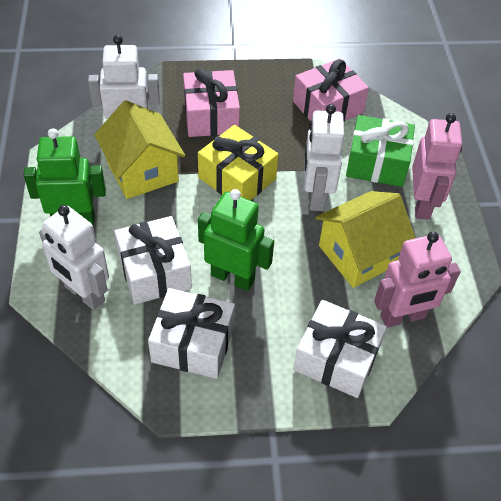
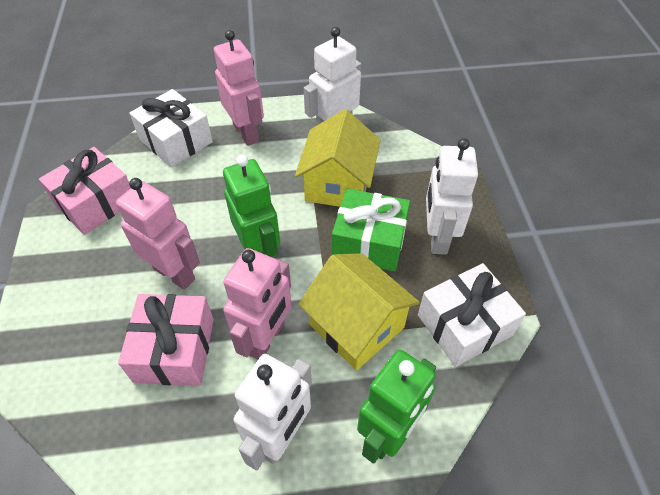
pink robot: 2 -> 3
white gift: 3 -> 2
yellow gift: 1 -> 0

